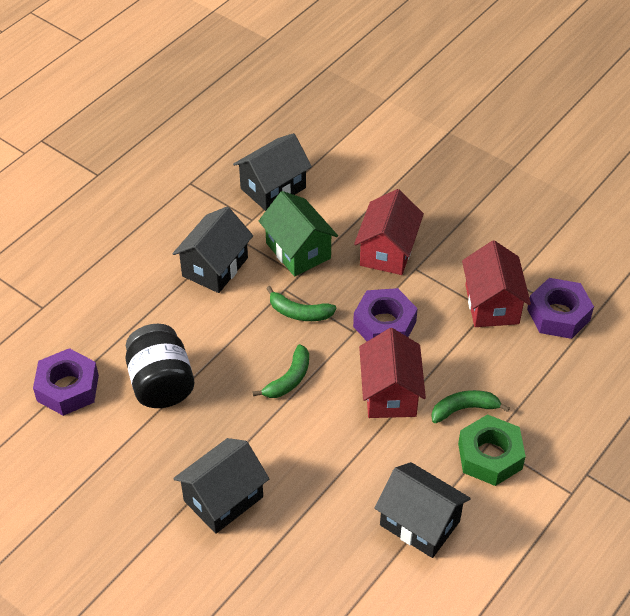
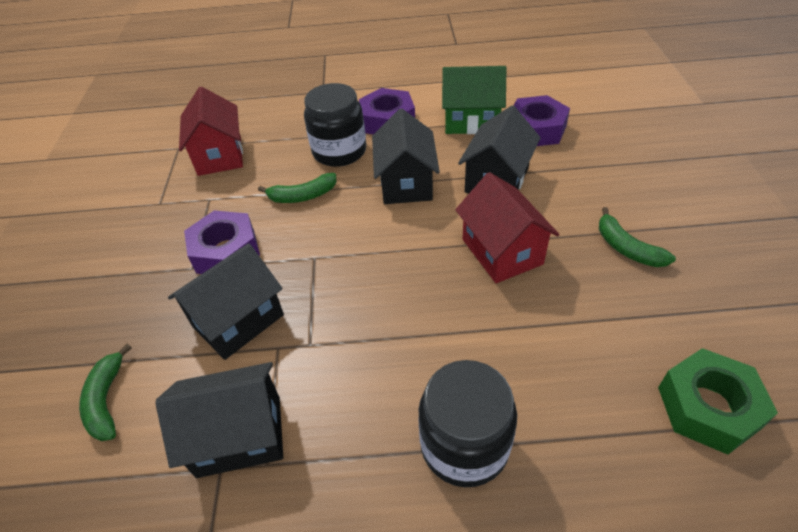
black jar: 1 -> 2
red house: 3 -> 2

